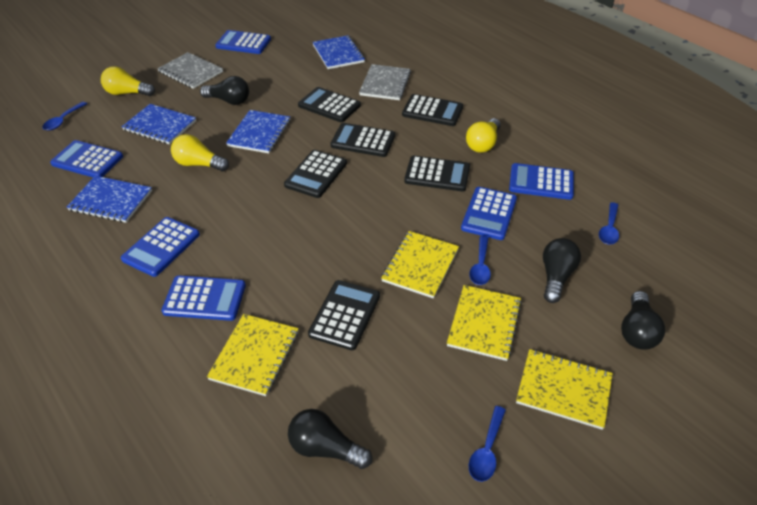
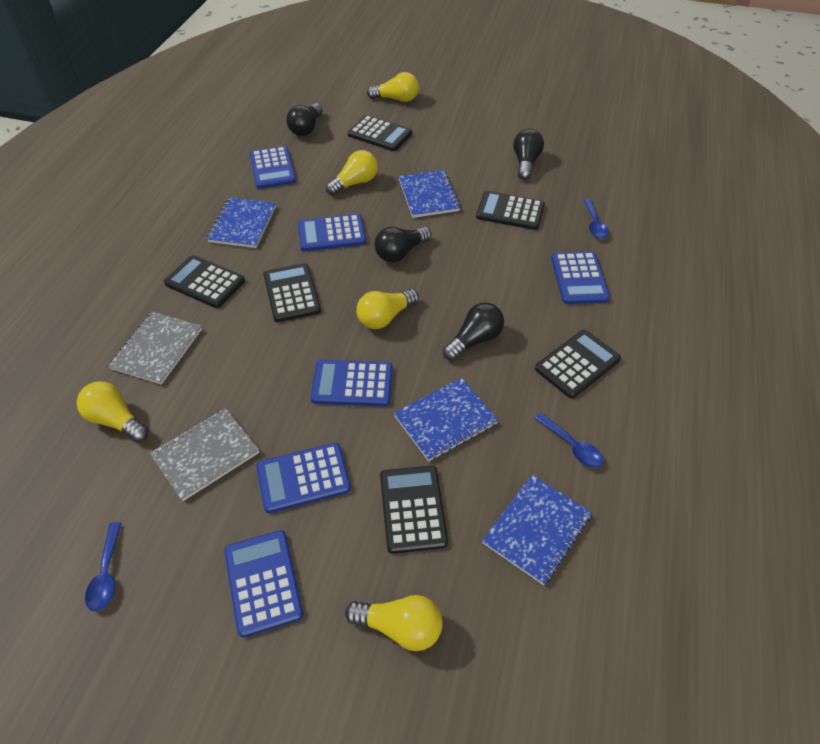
blue spoon: 4 -> 3
yellow light bulb: 3 -> 5
yellow notebook: 4 -> 0

